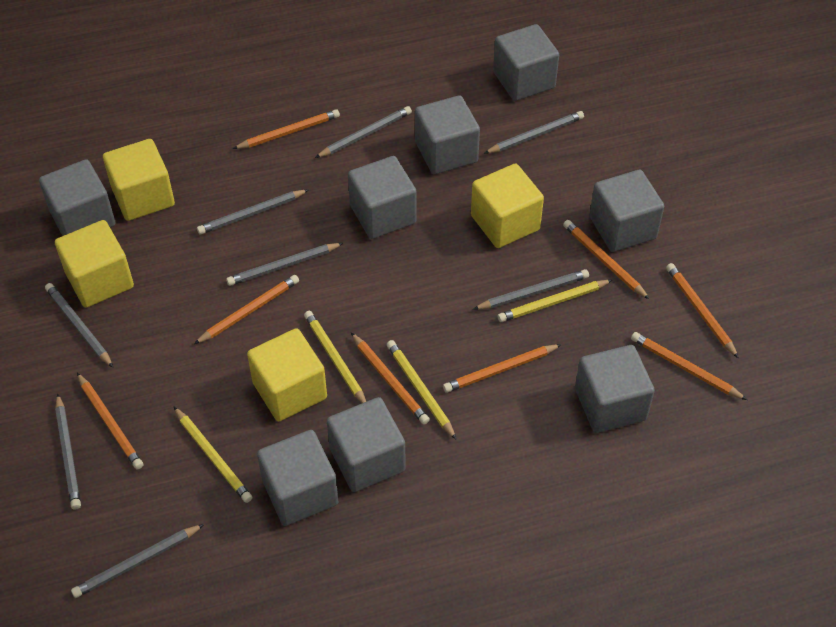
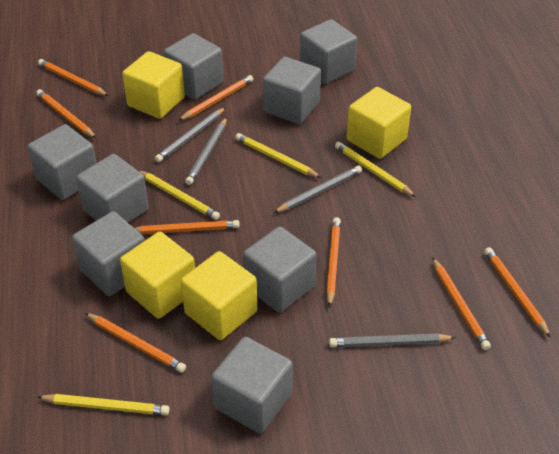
grey pencil: 8 -> 4

